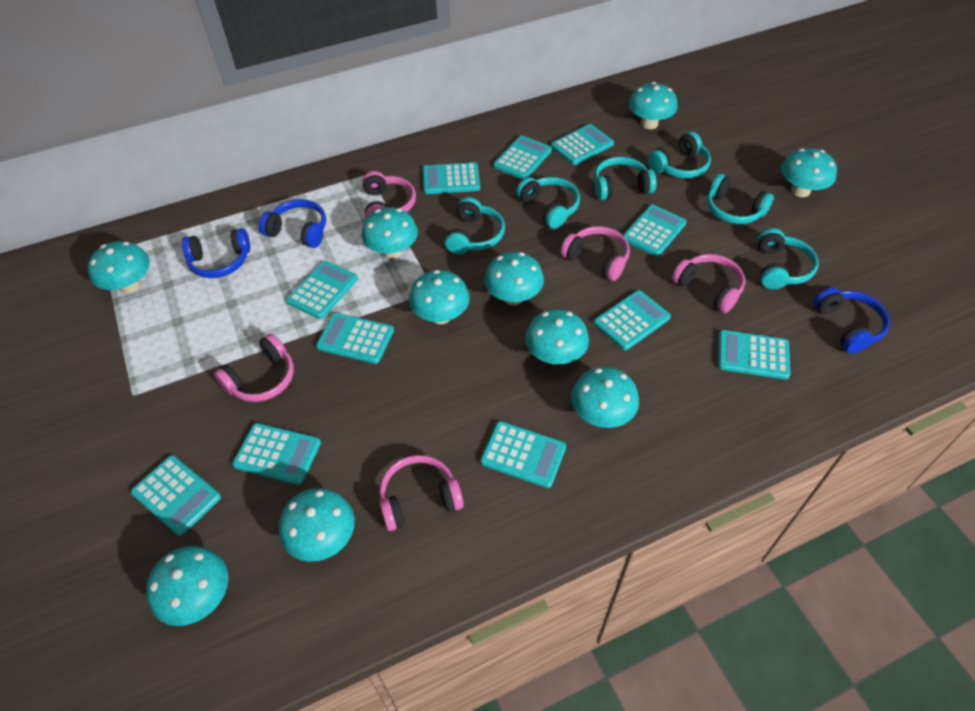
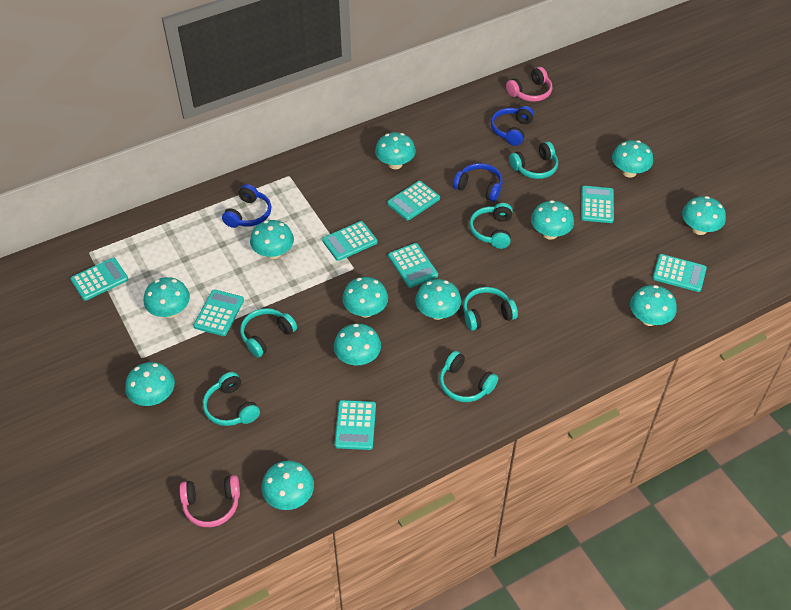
pink headphones: 5 -> 2
turquoise calculator: 11 -> 8
turquoise mushroom: 10 -> 12

